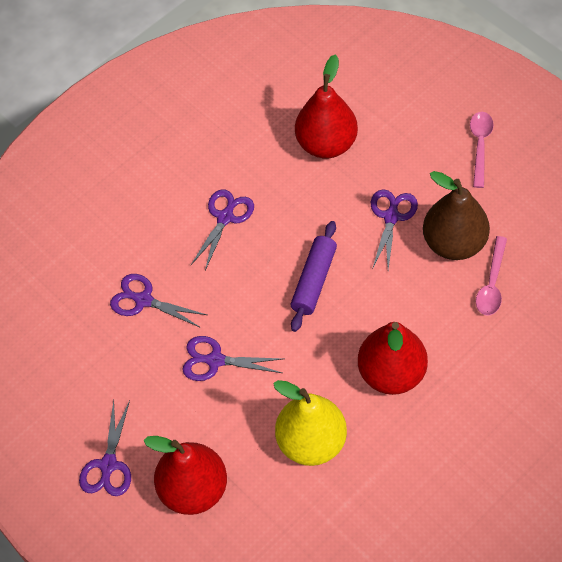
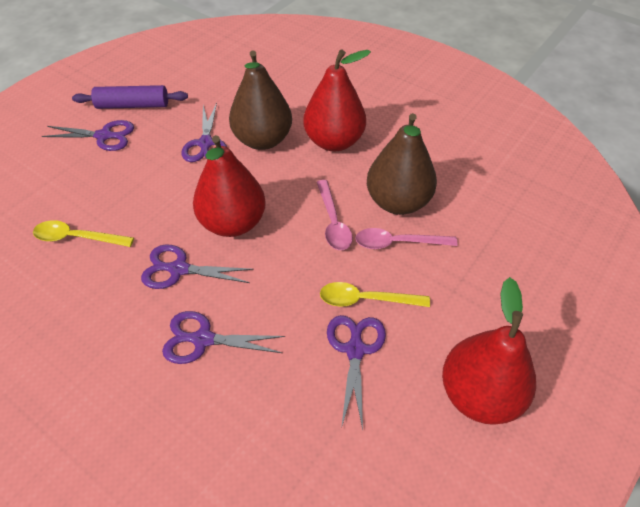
brown pear: 1 -> 2
yellow pear: 1 -> 0
yellow spoon: 0 -> 2

